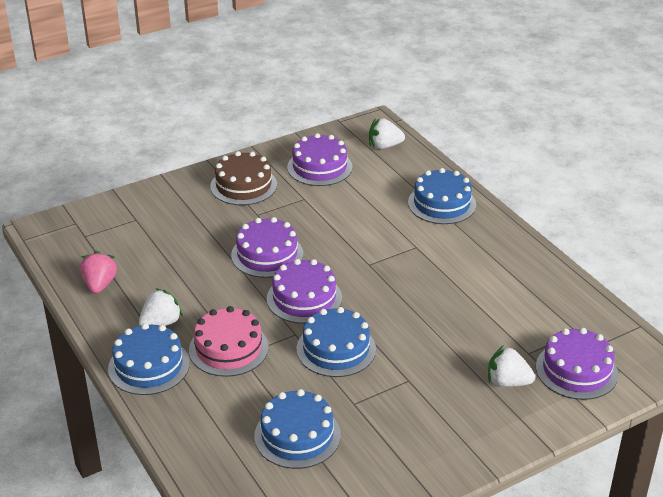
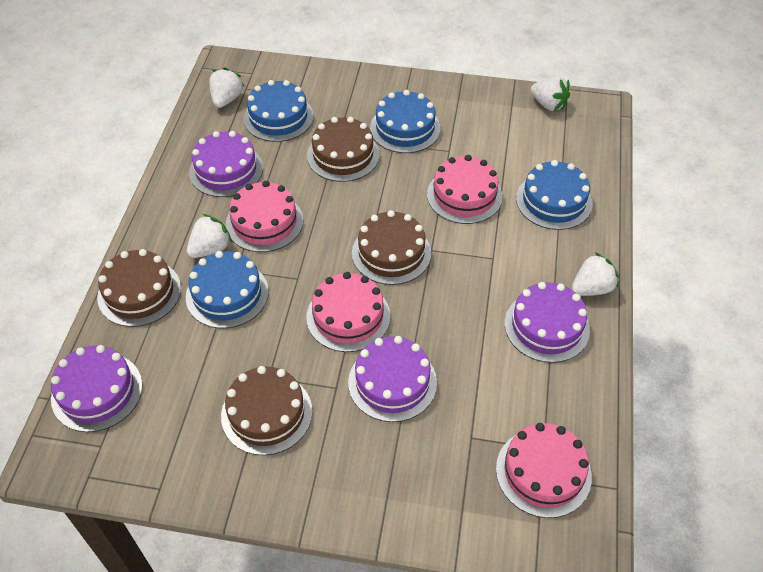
brown cake: 1 -> 4
pink cake: 1 -> 4
pink strawberry: 1 -> 0
white strawberry: 3 -> 4

